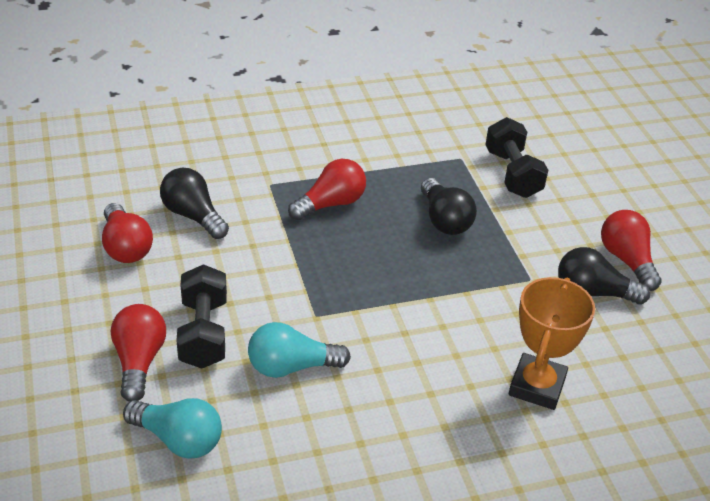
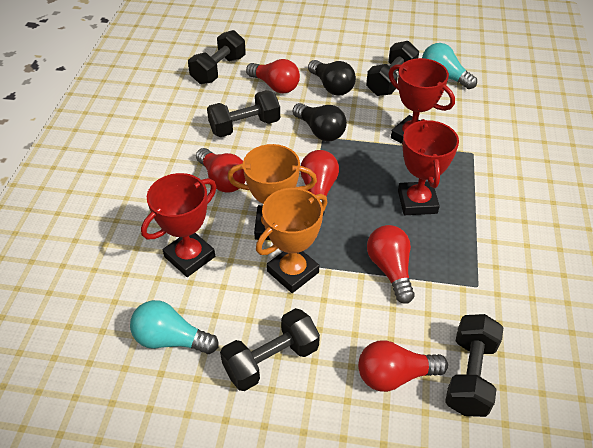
black dumbbell: 2 -> 5
black light bulb: 3 -> 2
orange trophy: 1 -> 2
red light bulb: 4 -> 5
red trophy: 0 -> 3

